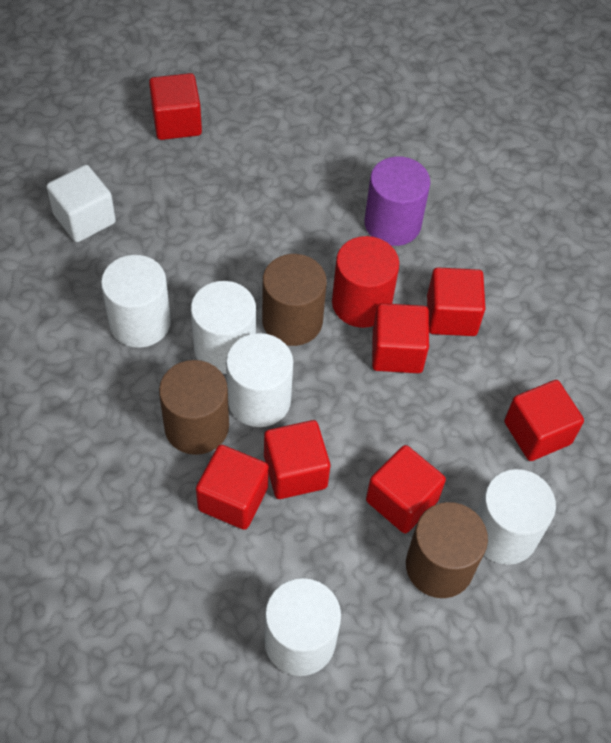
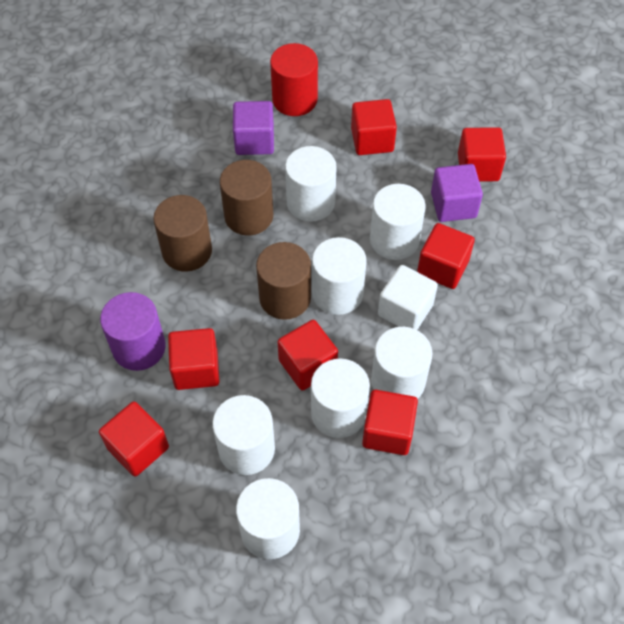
purple cube: 0 -> 2
white cylinder: 5 -> 7

